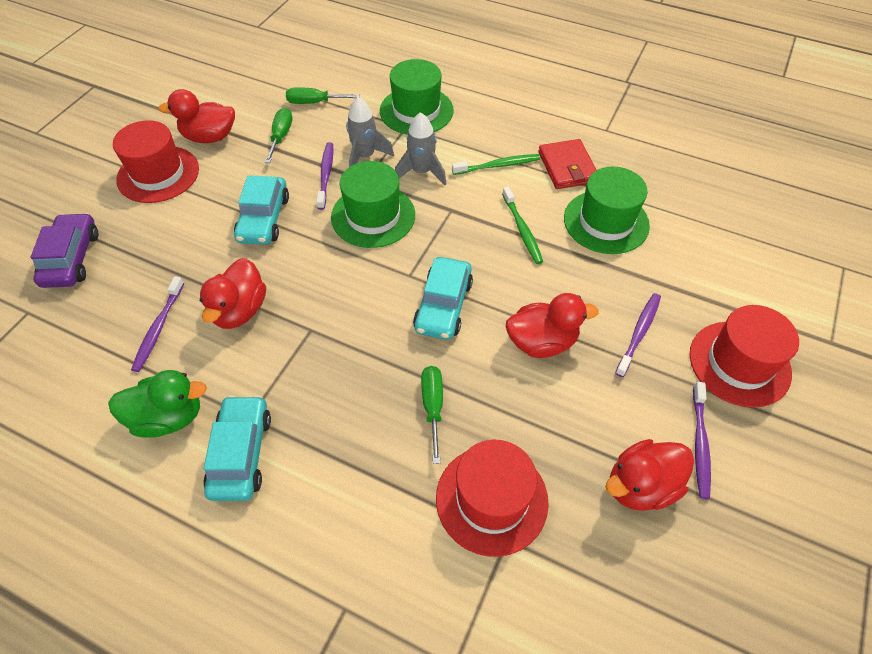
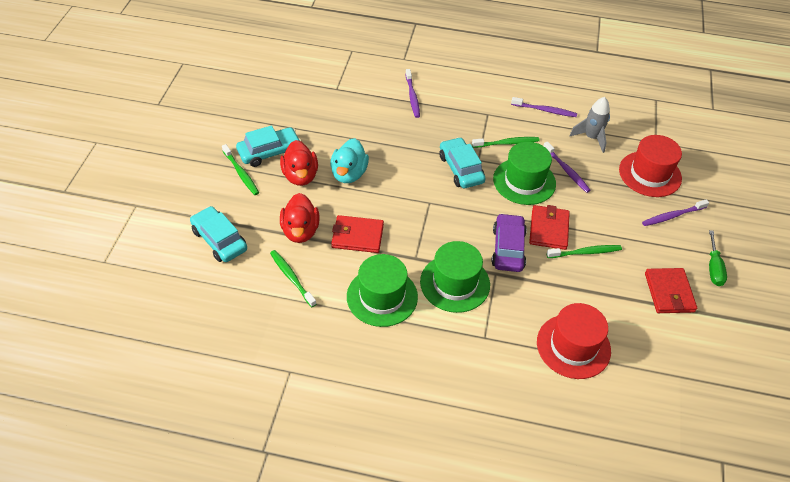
green duck: 1 -> 0
green screwdriver: 3 -> 1
green toothbrush: 2 -> 4
grey rocket: 2 -> 1
red duck: 4 -> 2
red hat: 3 -> 2
red wallet: 1 -> 3
turquoise duck: 0 -> 1

